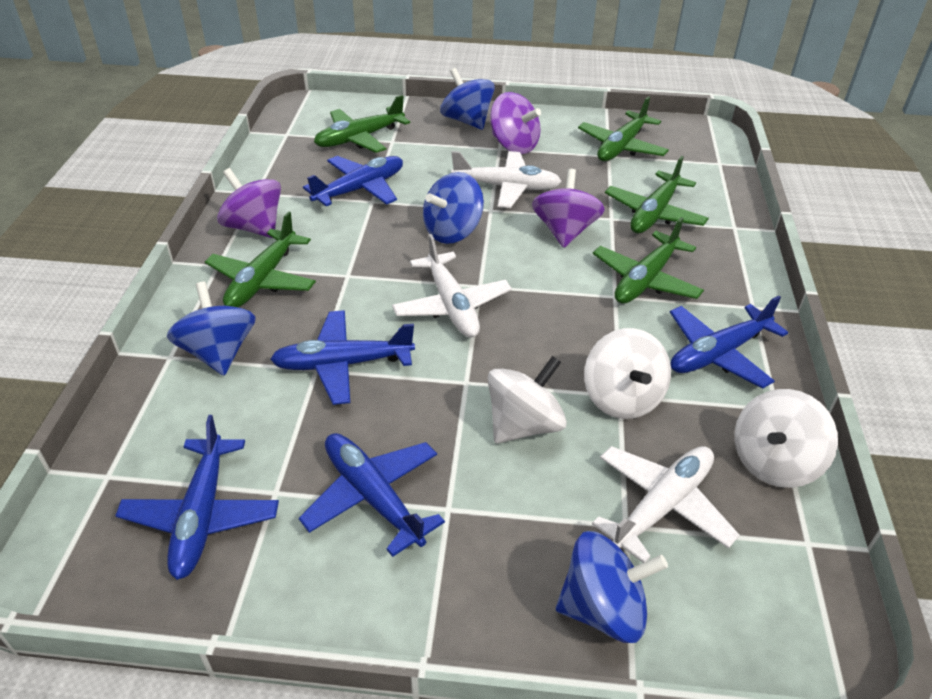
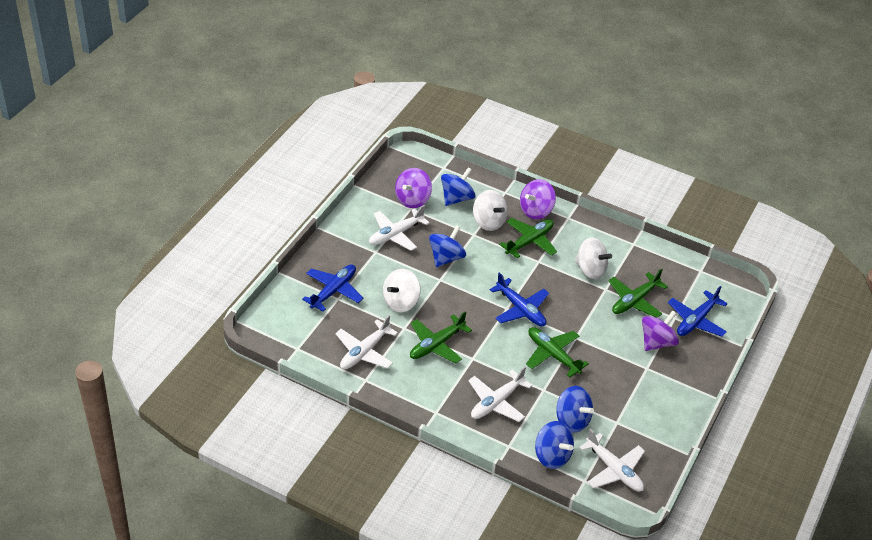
blue plane: 5 -> 3
green plane: 5 -> 4
white plane: 3 -> 4

